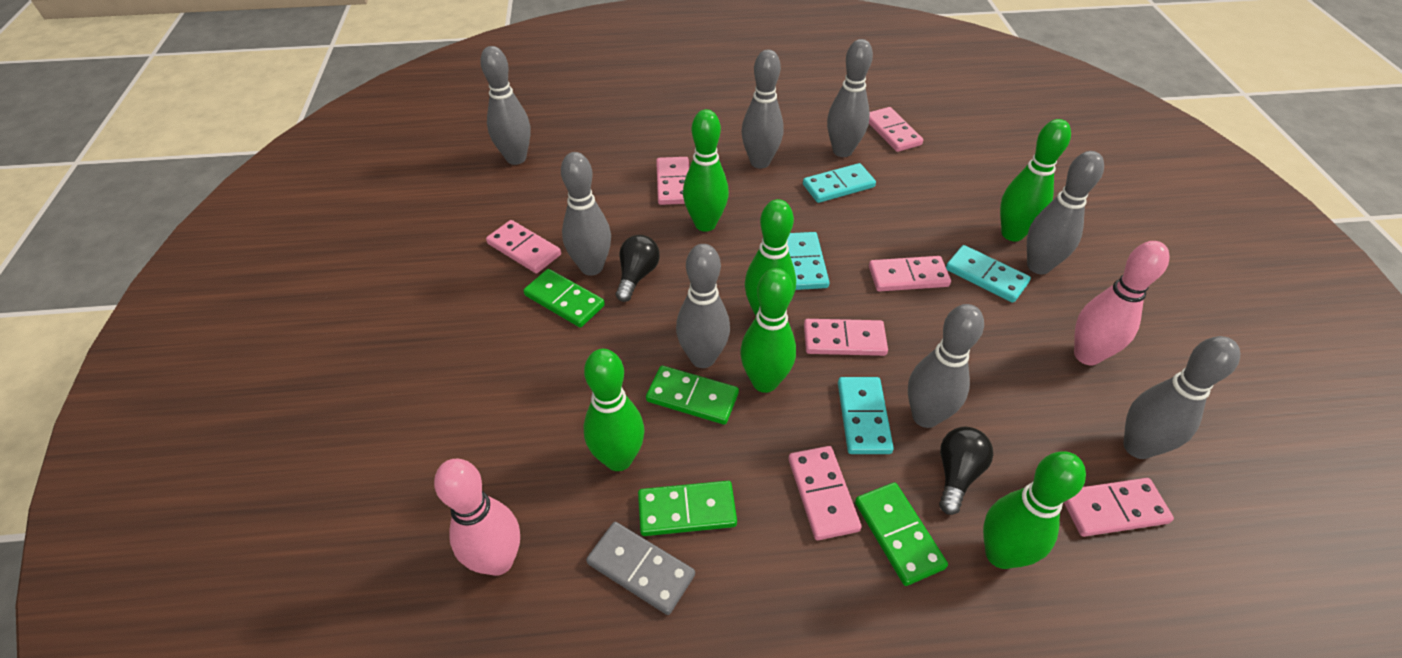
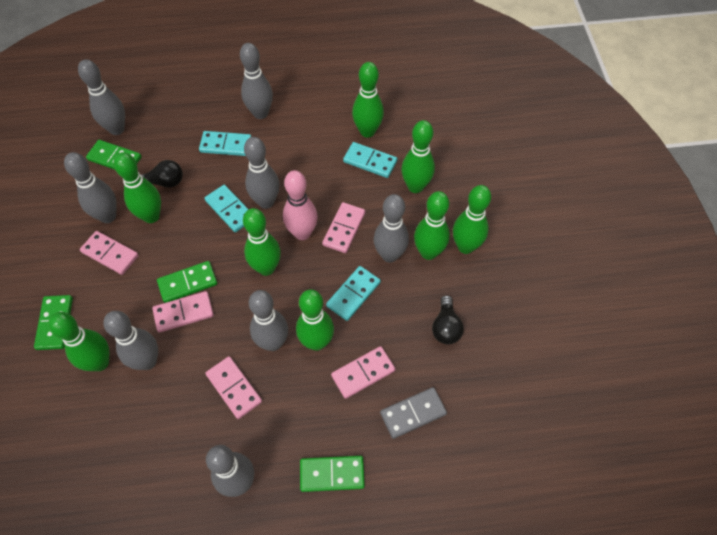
green bowling pin: 6 -> 8
pink bowling pin: 2 -> 1
pink domino: 7 -> 5

